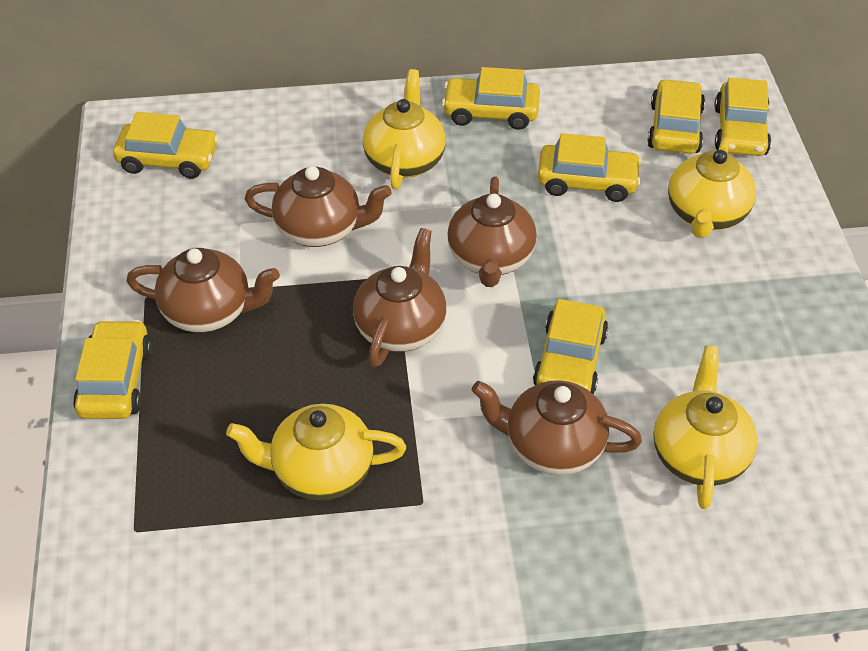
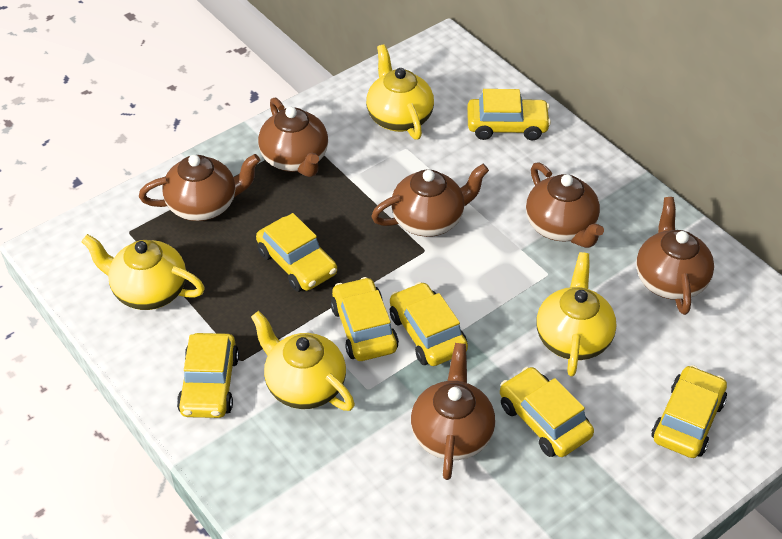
brown teapot: 5 -> 6

